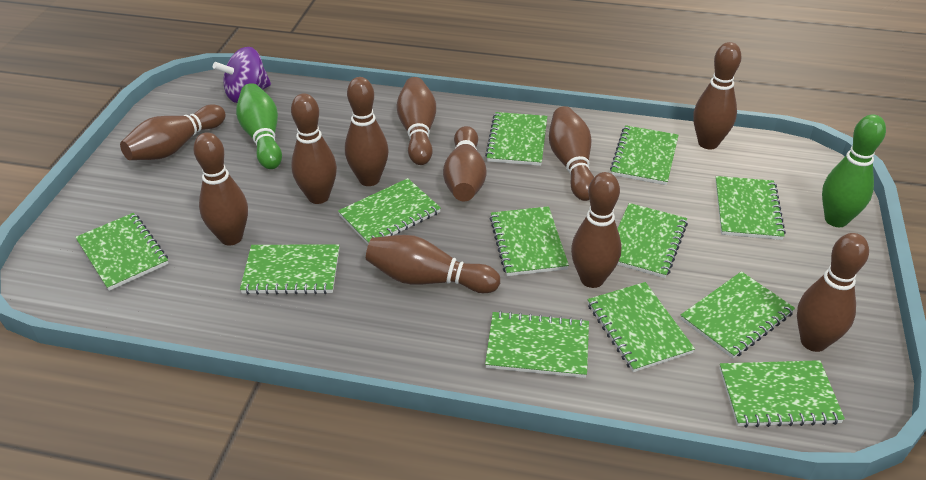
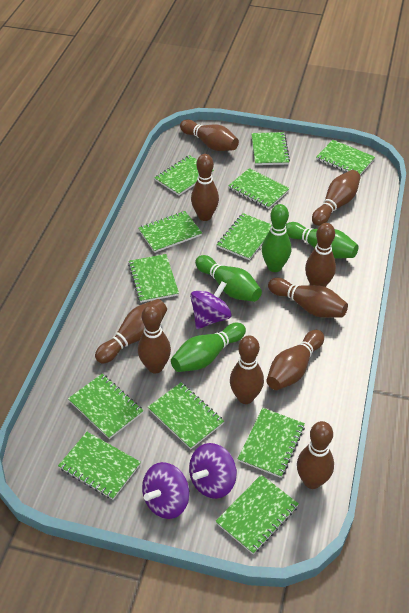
brown bowling pin: 11 -> 10
green bowling pin: 2 -> 4
purple spinning top: 1 -> 3

